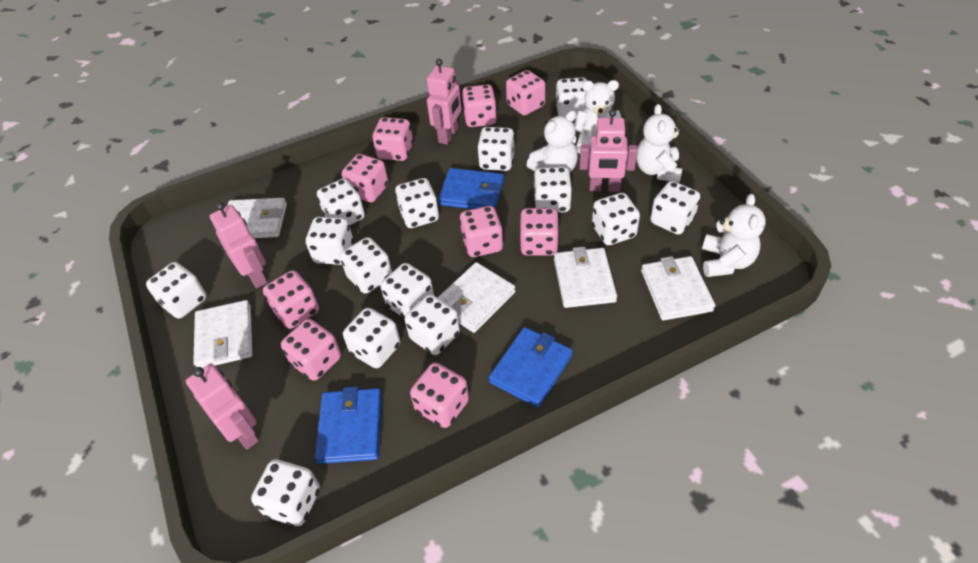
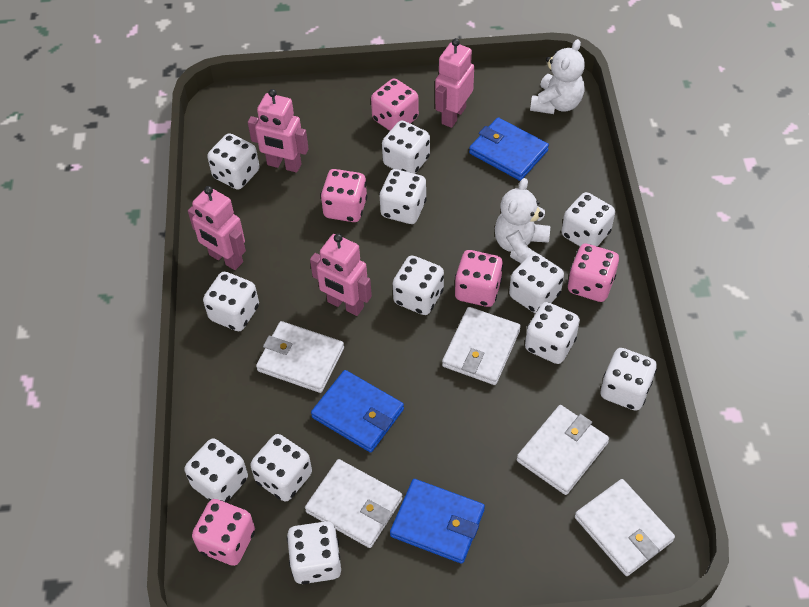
pink dice: 9 -> 5
white dice: 14 -> 12
white teddy bear: 4 -> 2

